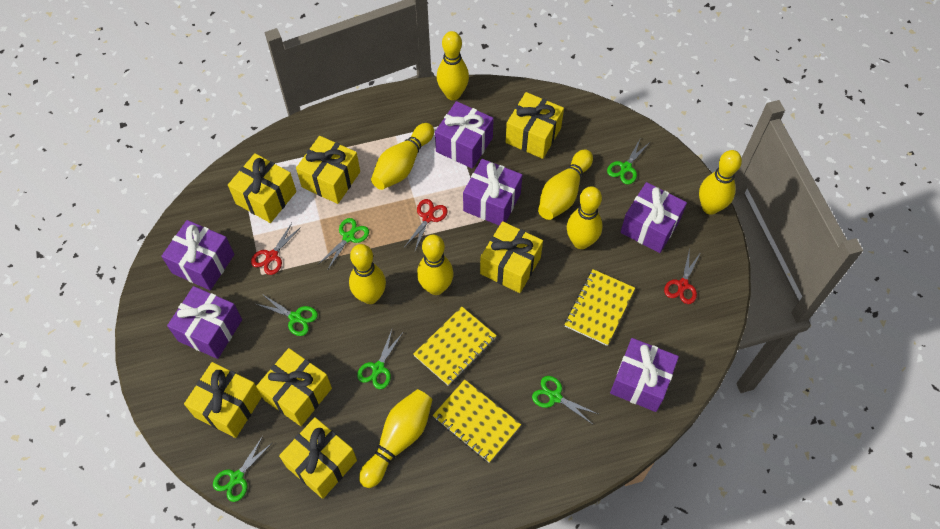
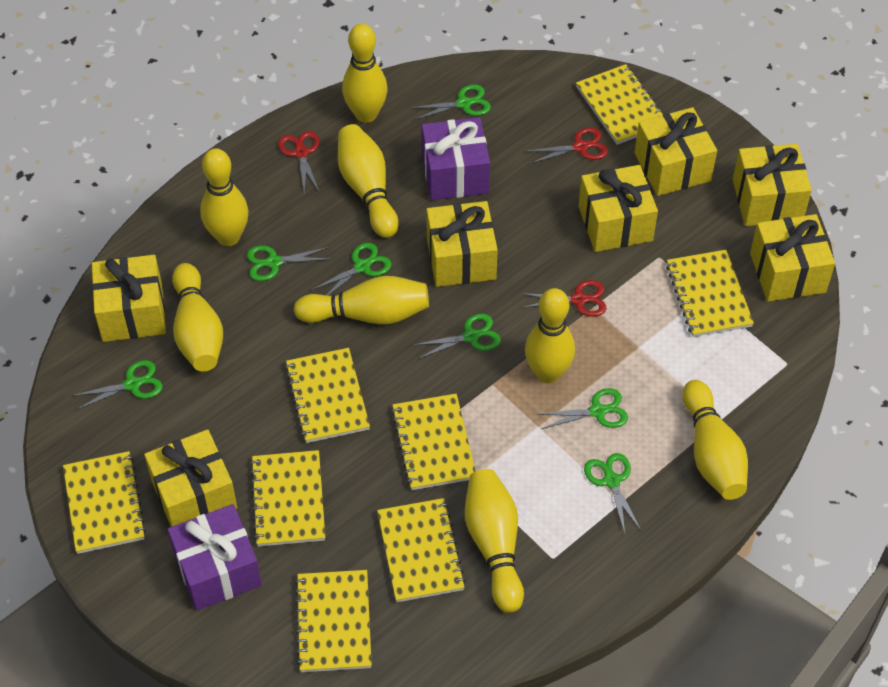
green scissors: 6 -> 7
purple gift: 6 -> 2
yellow notebook: 3 -> 8

